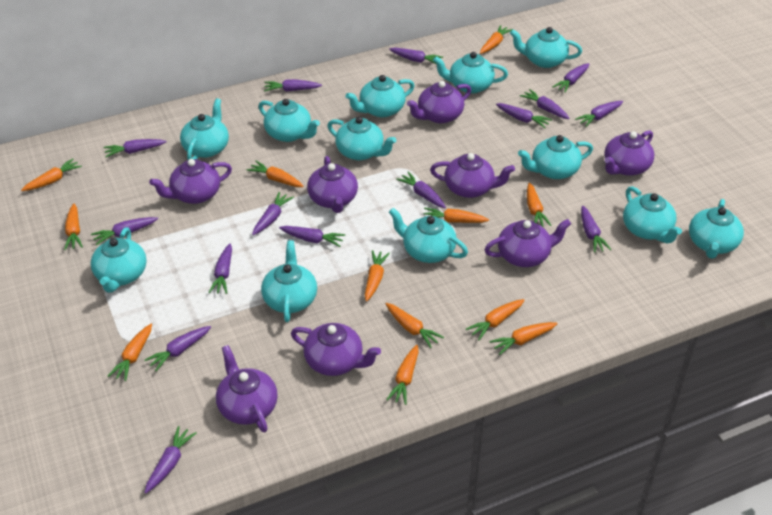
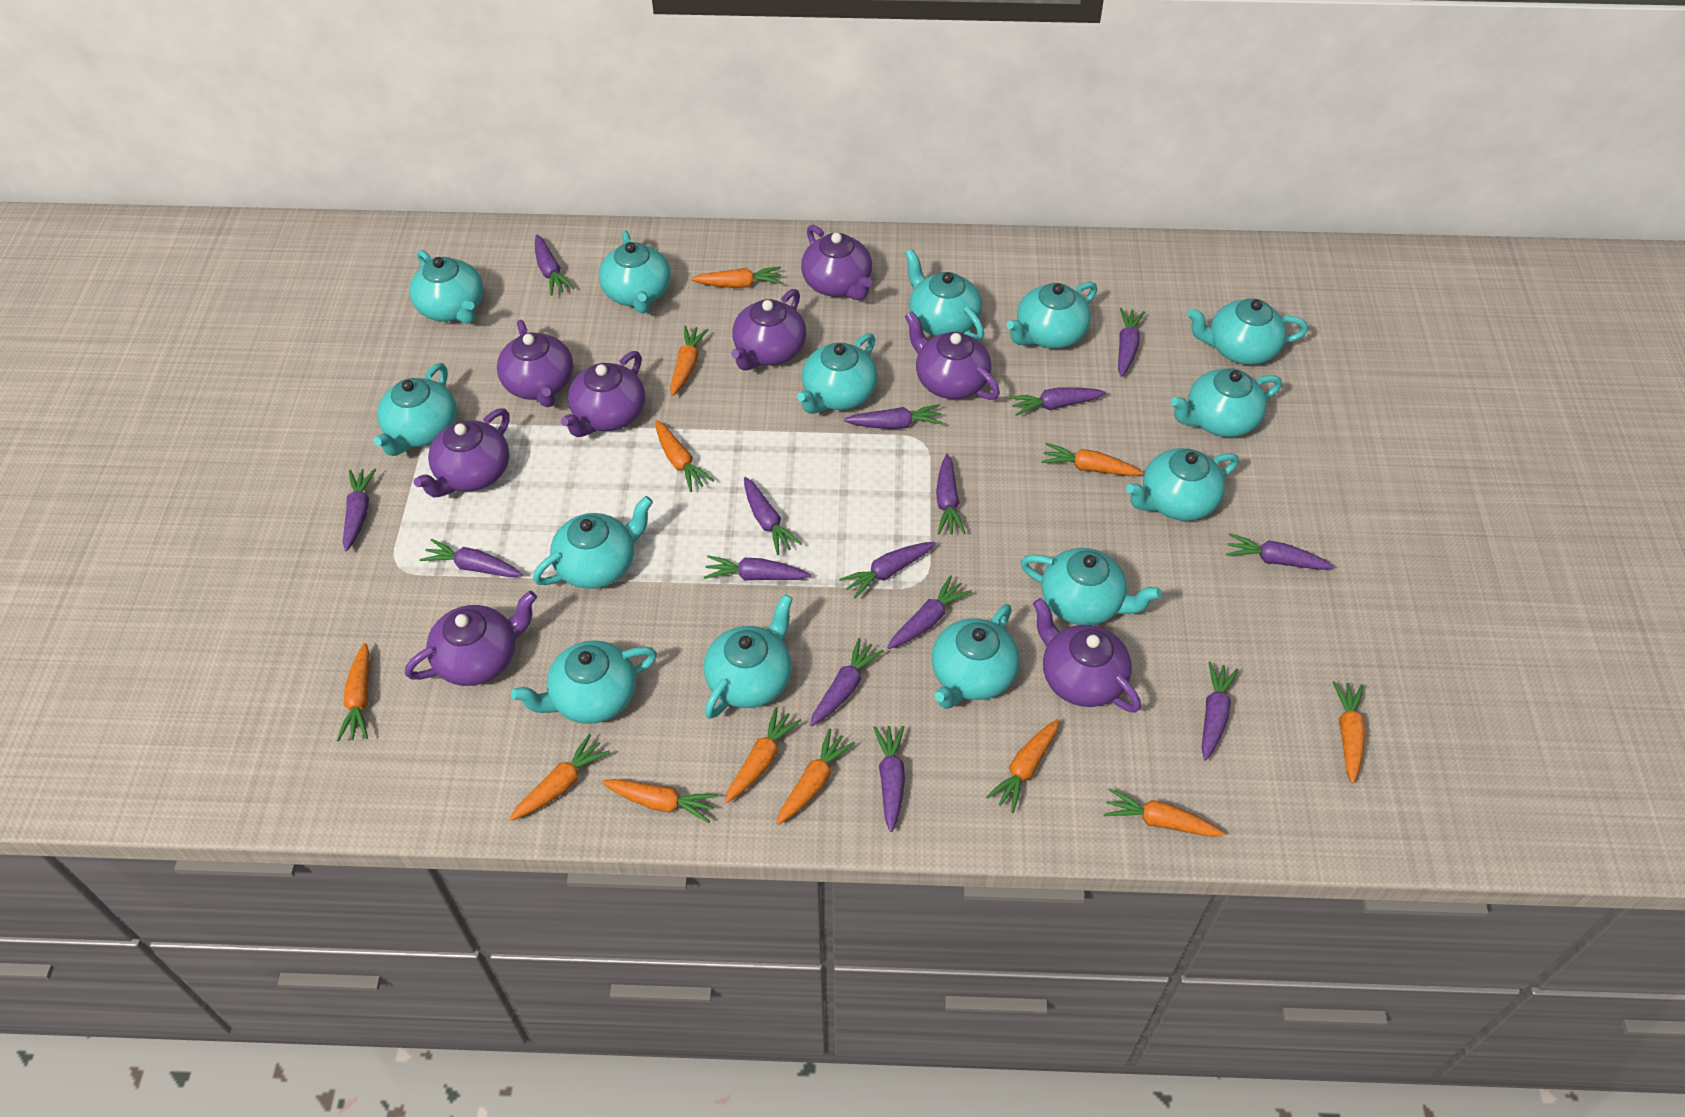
turquoise teapot: 12 -> 14

